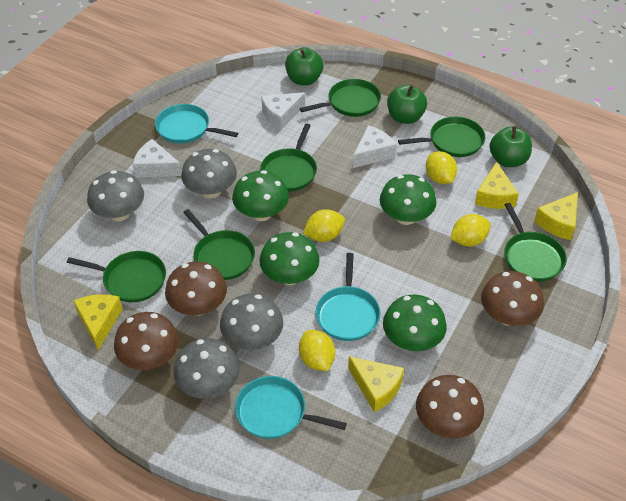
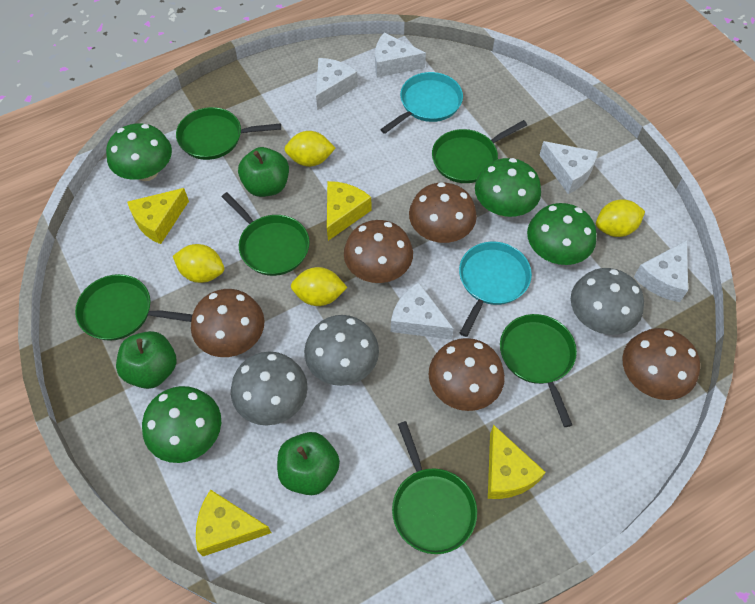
brown mushroom: 4 -> 5
grey mushroom: 4 -> 3
turquoise pan: 3 -> 2
white cheese: 3 -> 5

